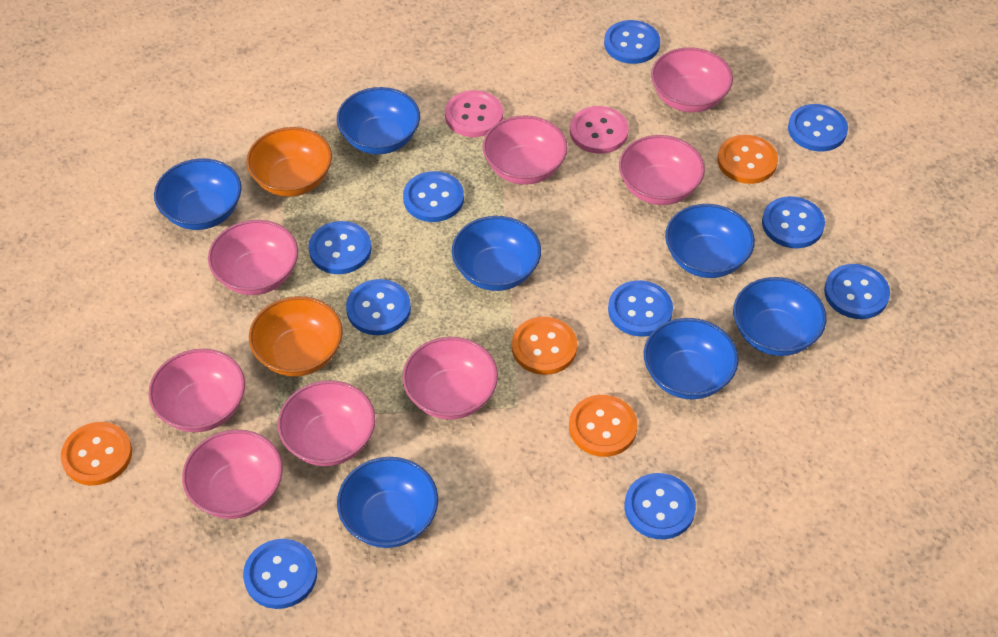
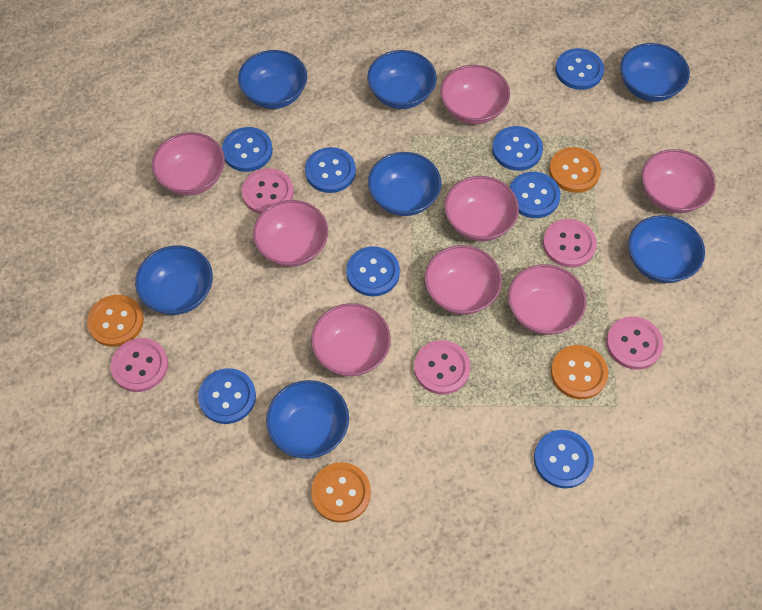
blue button: 10 -> 8
orange bowl: 2 -> 0
pink button: 2 -> 5

